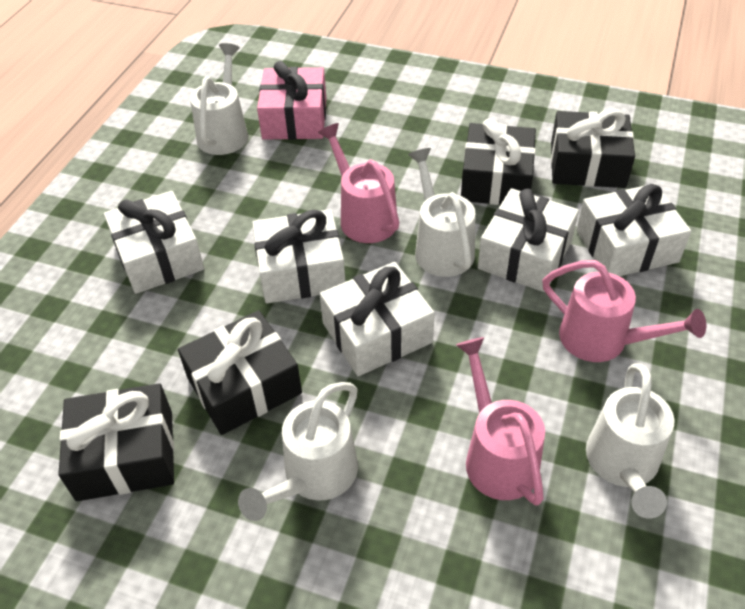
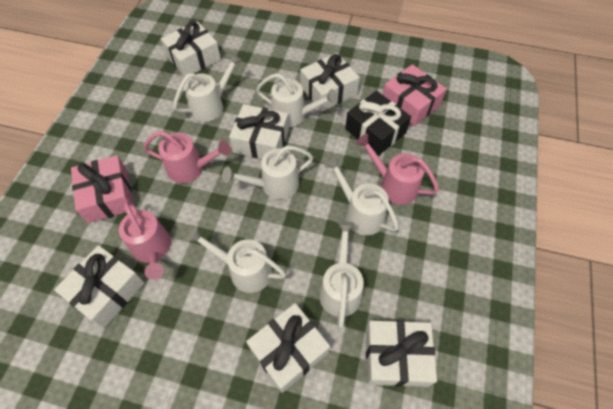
black gift: 4 -> 1
pink gift: 1 -> 2
white gift: 5 -> 6
white watering can: 4 -> 6

